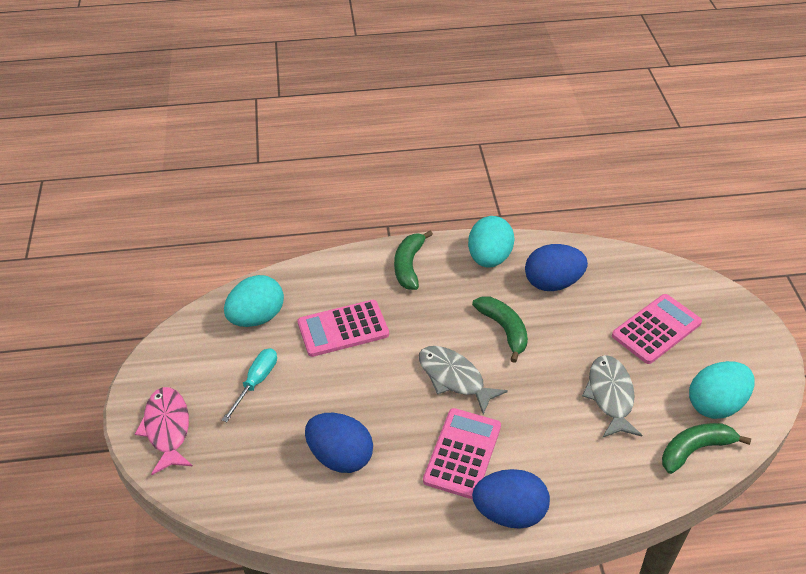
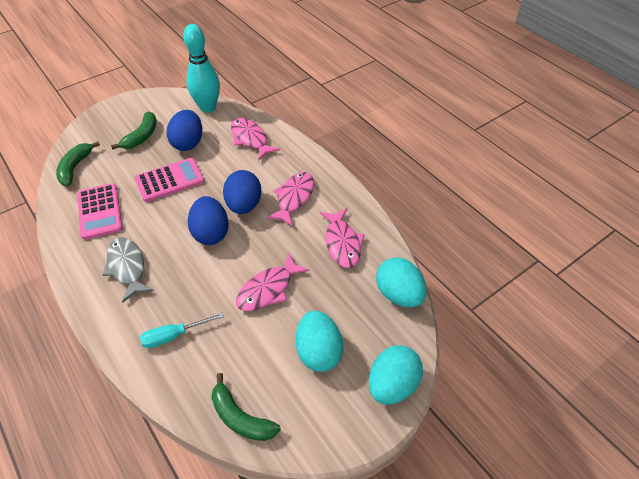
grey fish: 2 -> 1
pink calculator: 3 -> 2
pink fish: 1 -> 4
turquoise bowling pin: 0 -> 1

